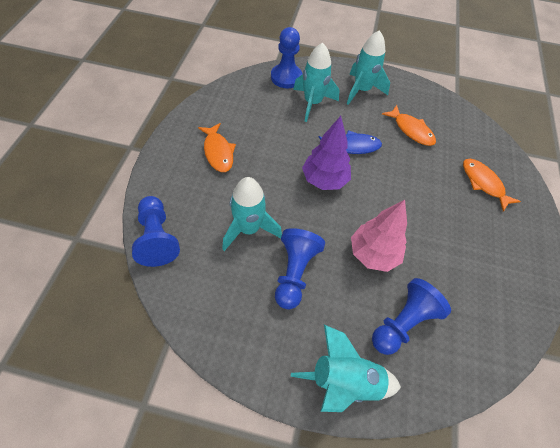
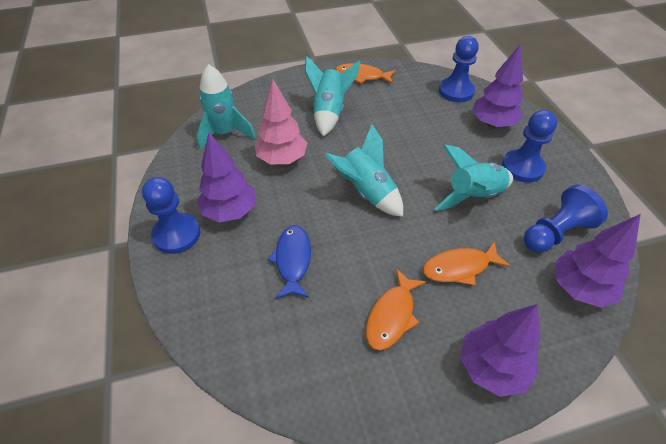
purple tree: 1 -> 4

